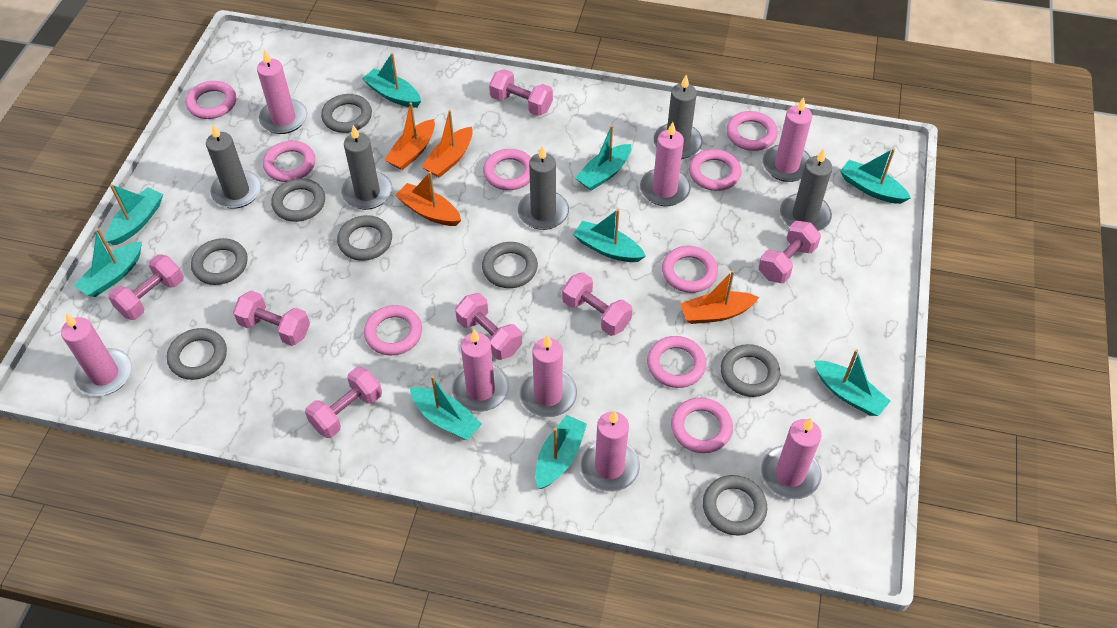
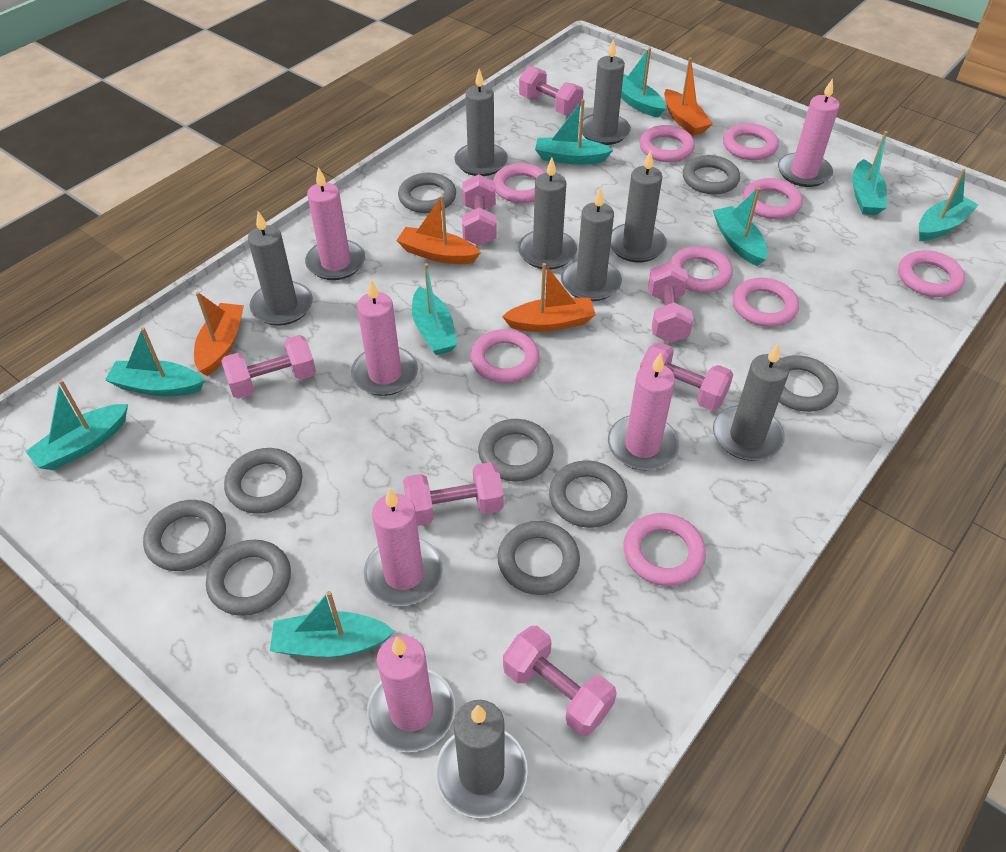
grey candle: 5 -> 8
grey ring: 8 -> 9
pink candle: 8 -> 6

